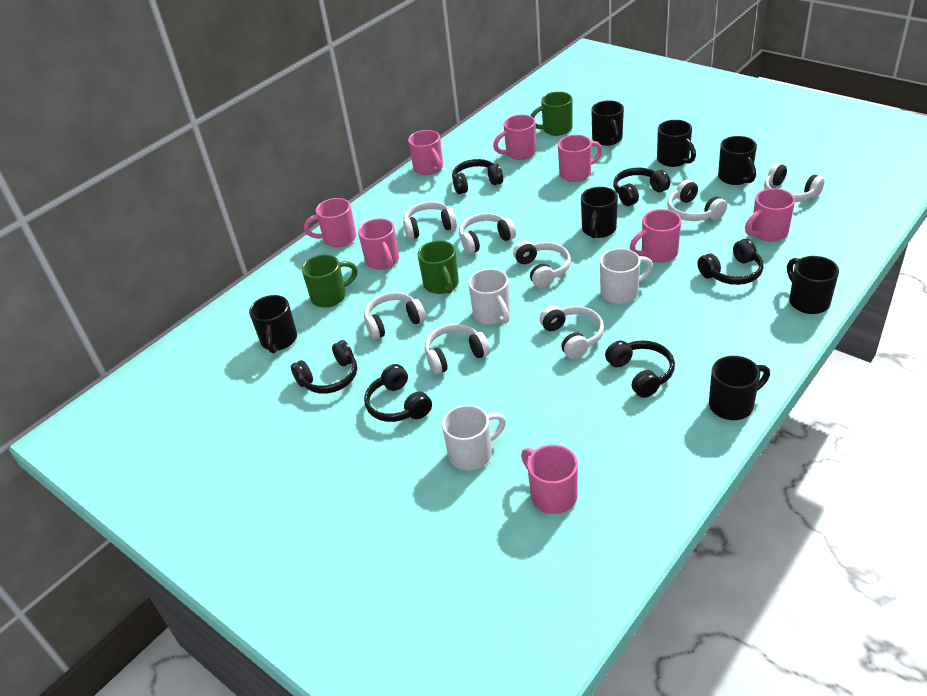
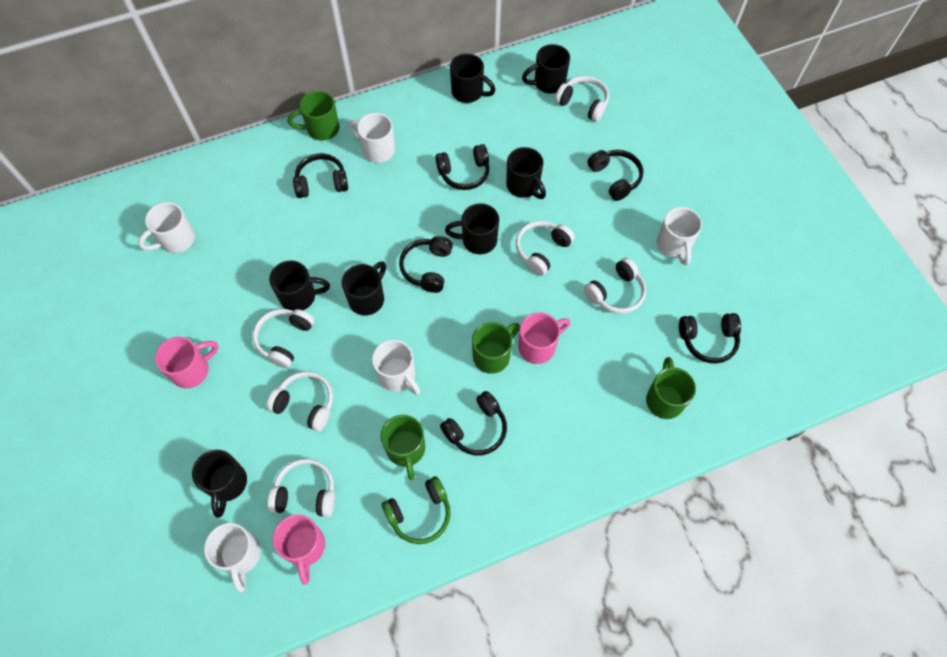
green headphones: 0 -> 1
green mug: 3 -> 4
pink mug: 8 -> 3
white headphones: 8 -> 6
white mug: 3 -> 5

